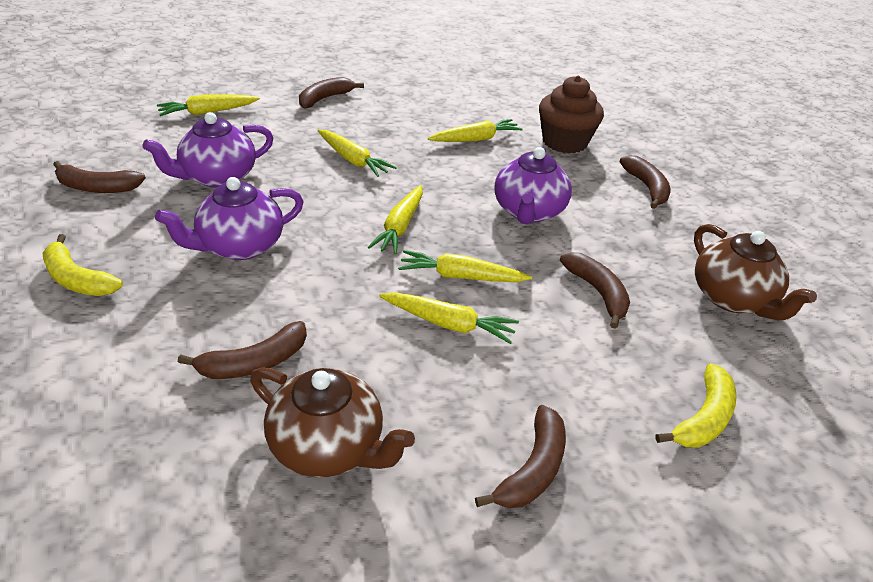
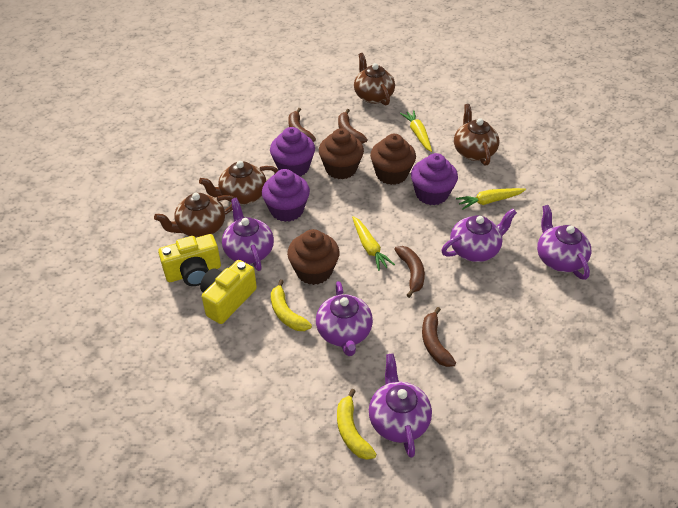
brown banana: 6 -> 4
brown cupcake: 1 -> 3
brown teapot: 2 -> 4
purple cupcake: 0 -> 3
purple teapot: 3 -> 5
yellow camera: 0 -> 2
yellow carrot: 6 -> 3

